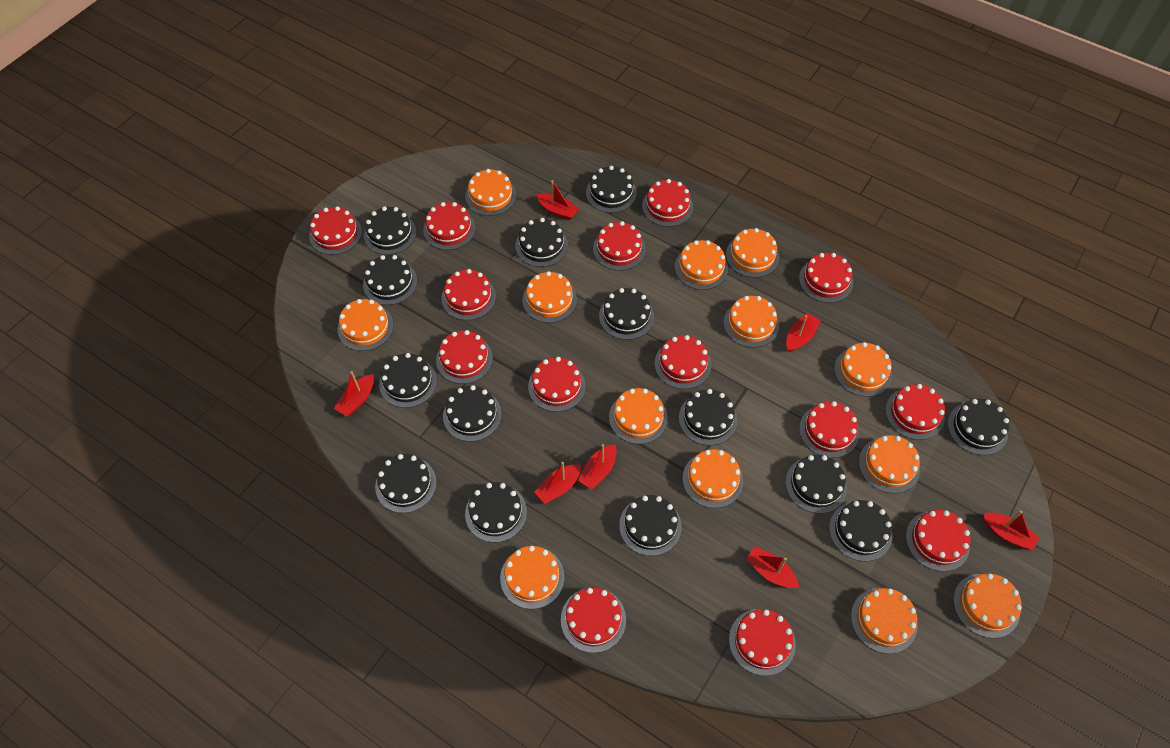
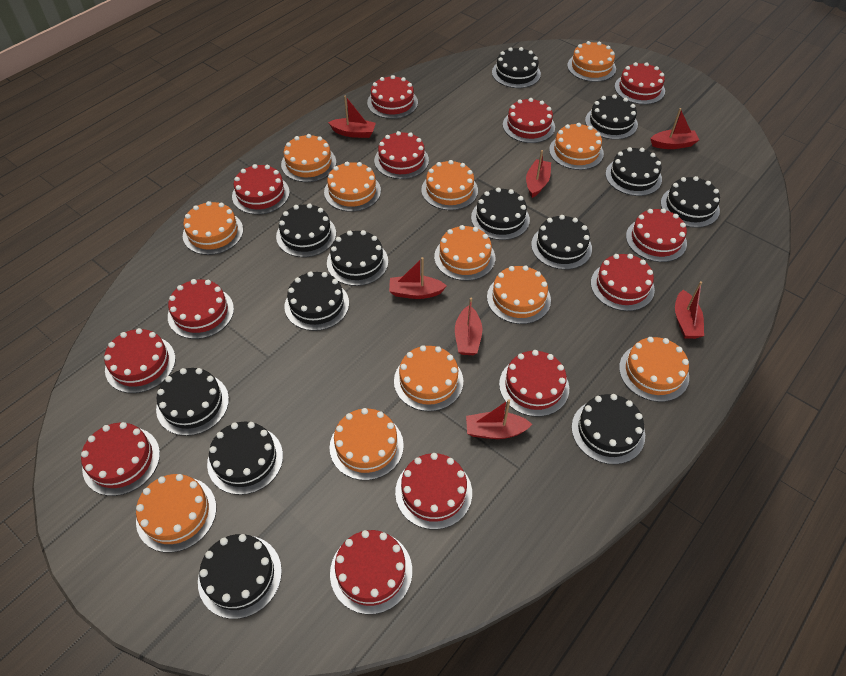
black cake: 14 -> 13
orange cake: 13 -> 12
red cake: 14 -> 13

